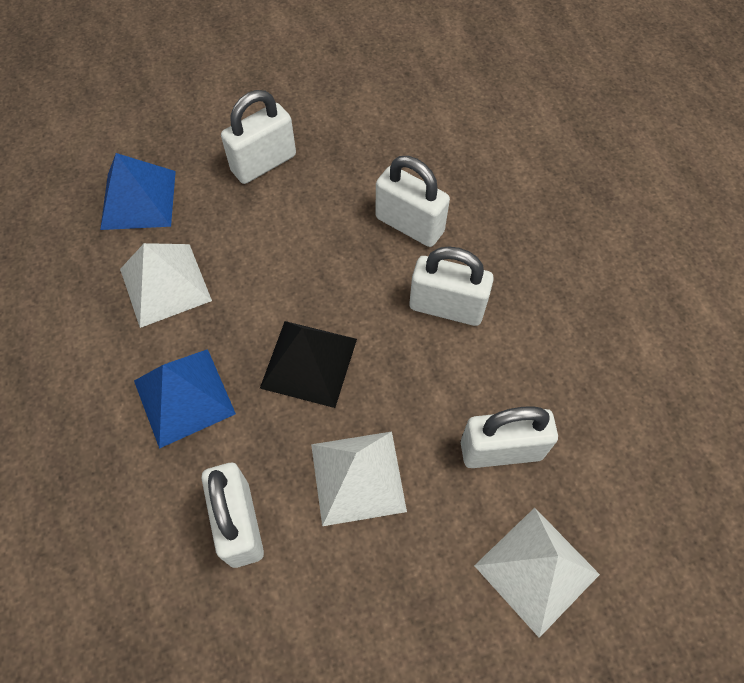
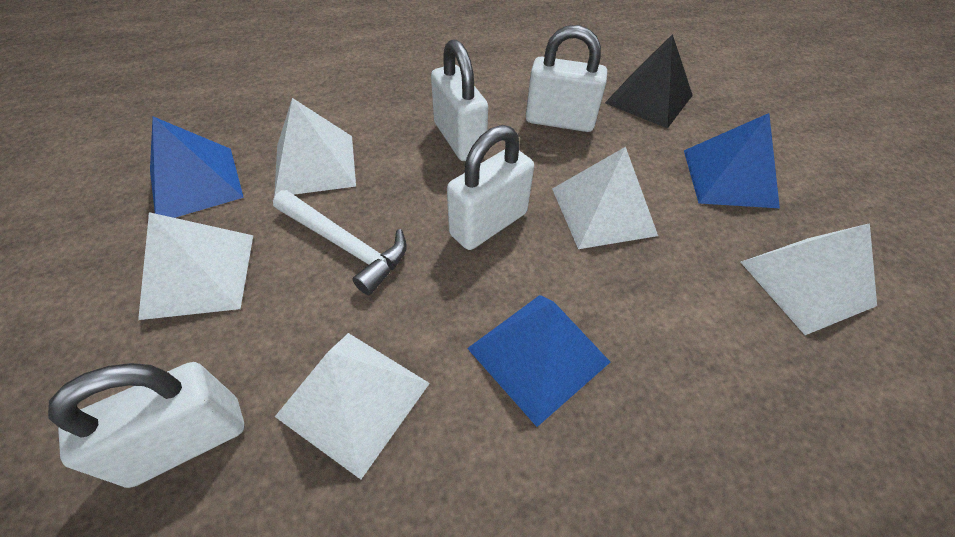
blue pyramid: 2 -> 3
white hammer: 0 -> 1
white padlock: 5 -> 4
white pyramid: 3 -> 5

